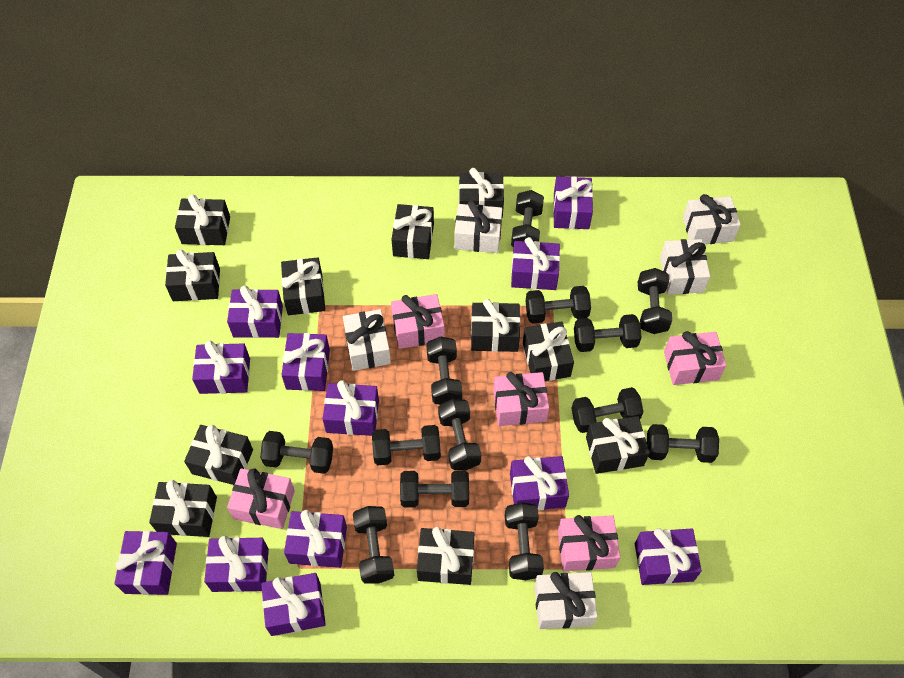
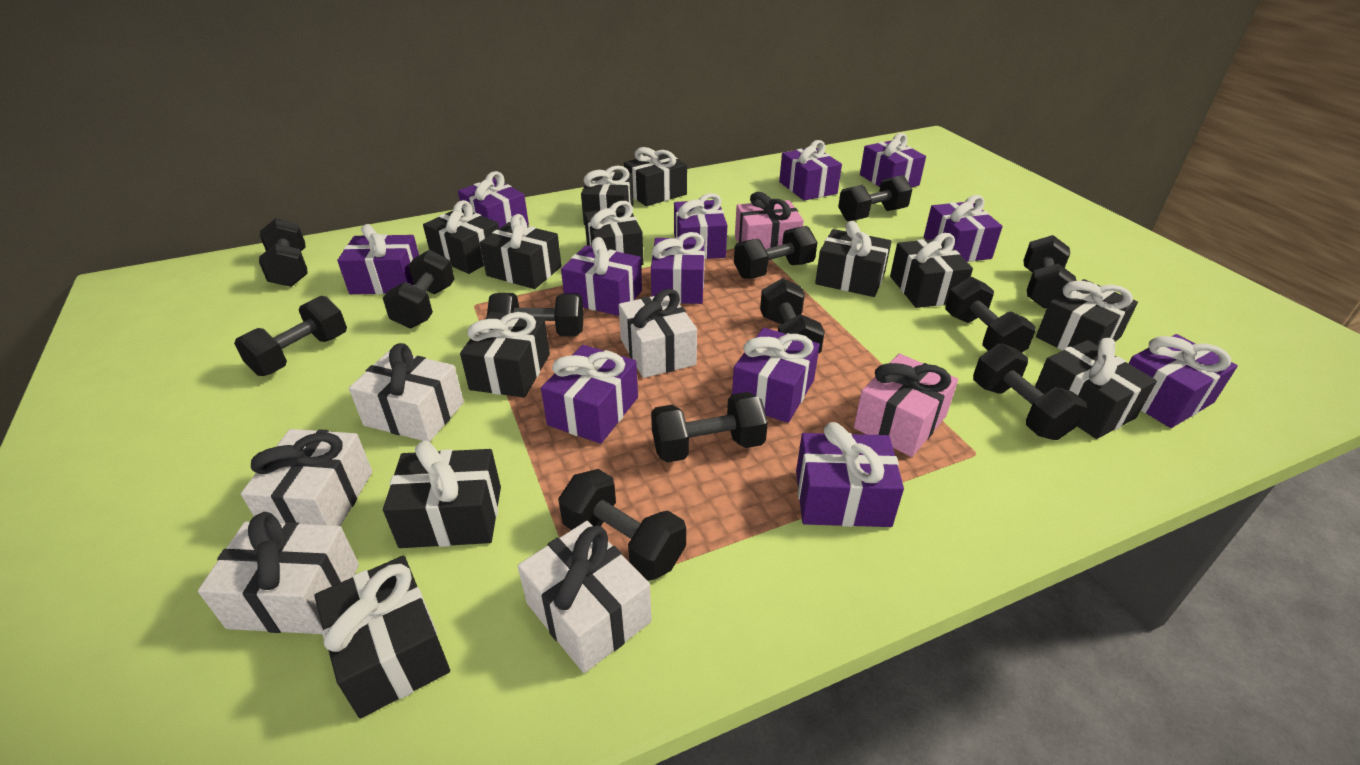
black dumbbell: 13 -> 12
black gift: 11 -> 12
pink gift: 5 -> 2

